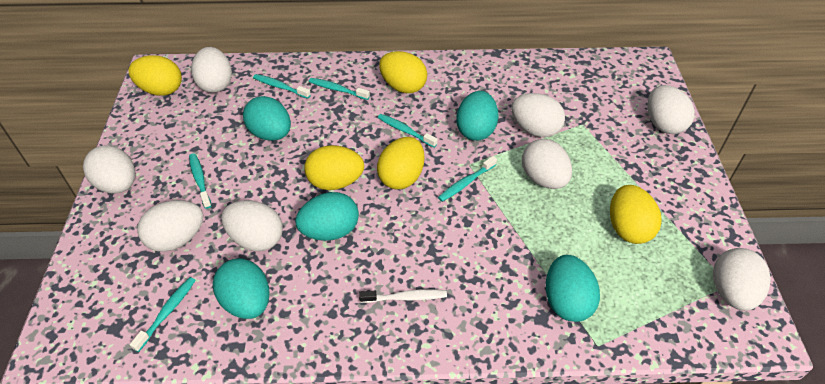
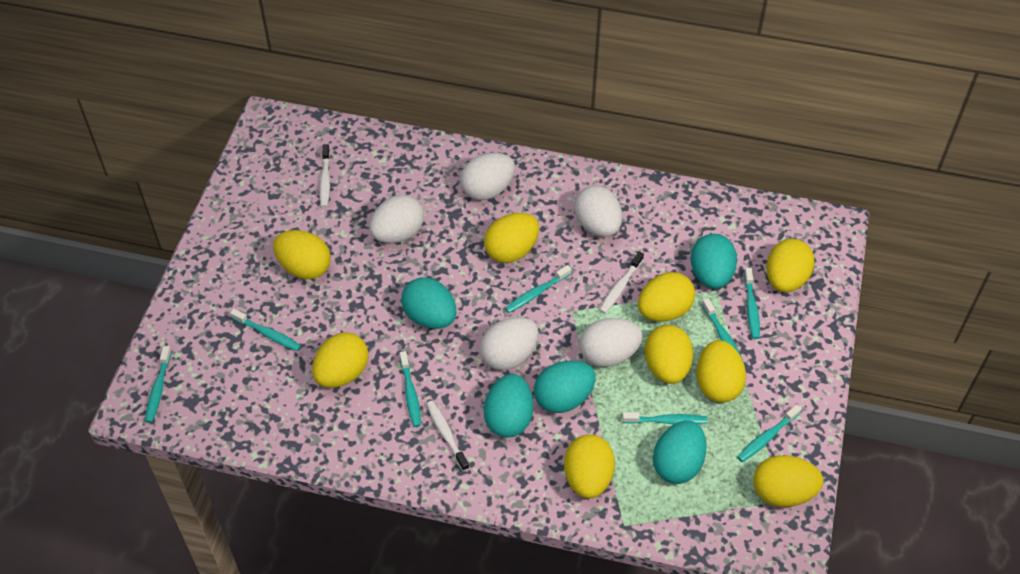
turquoise toothbrush: 6 -> 8
white egg: 8 -> 5
white toothbrush: 1 -> 3
yellow egg: 5 -> 9

